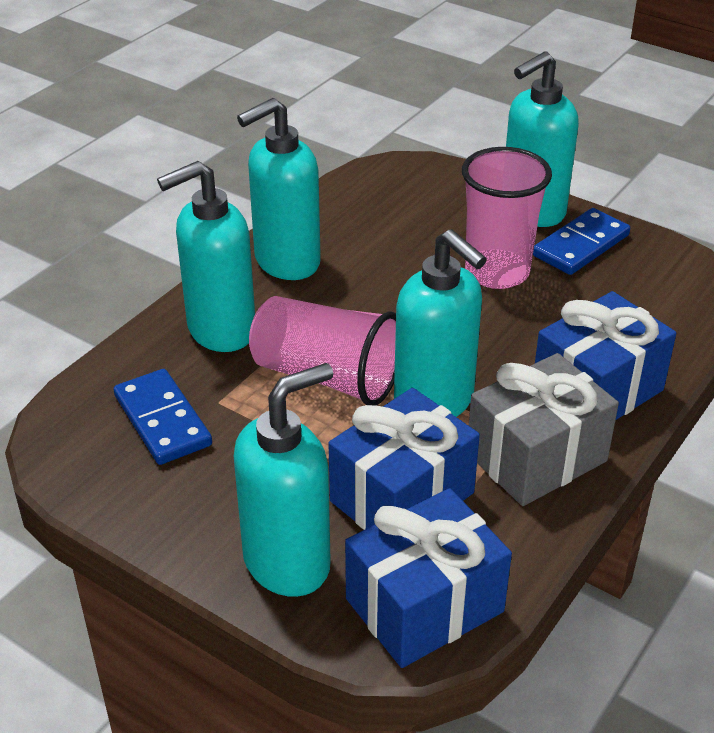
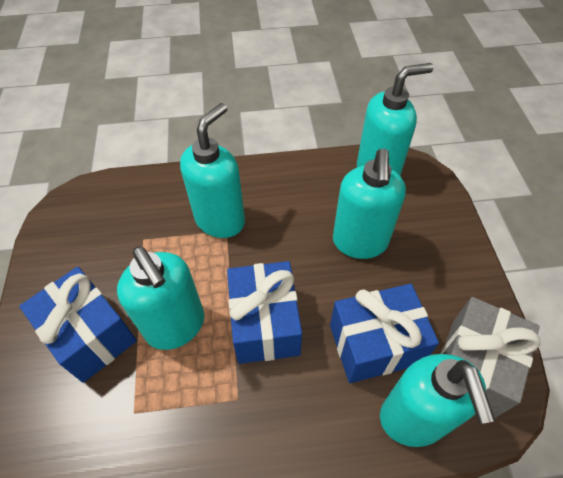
blue domino: 2 -> 0
pink cup: 2 -> 0

